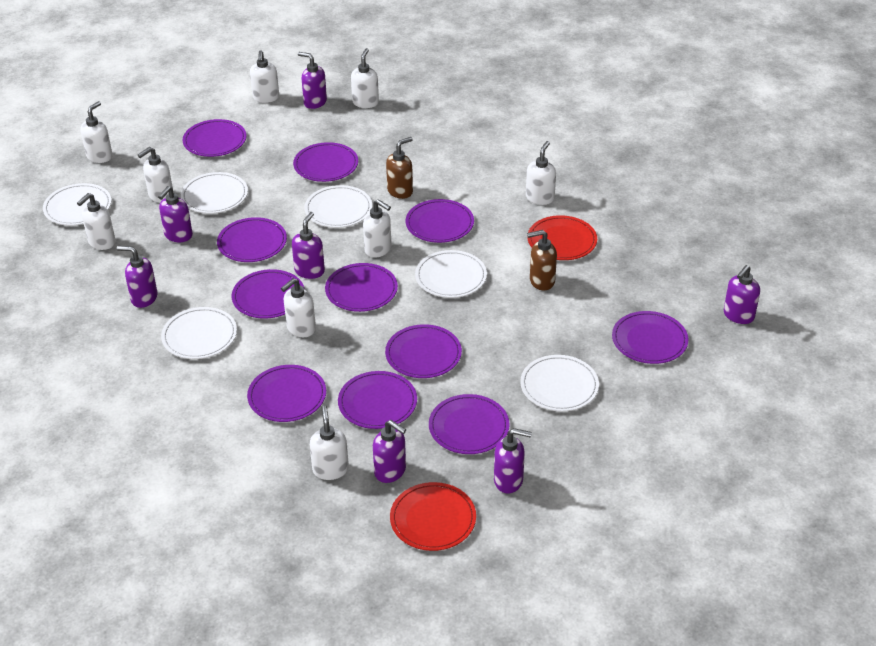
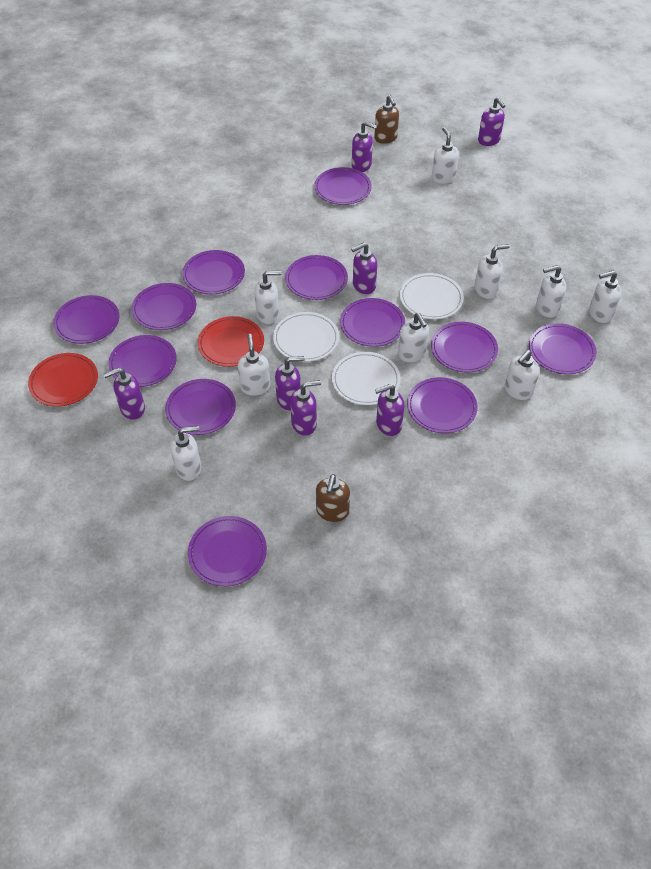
purple plate: 11 -> 12
white plate: 6 -> 3

